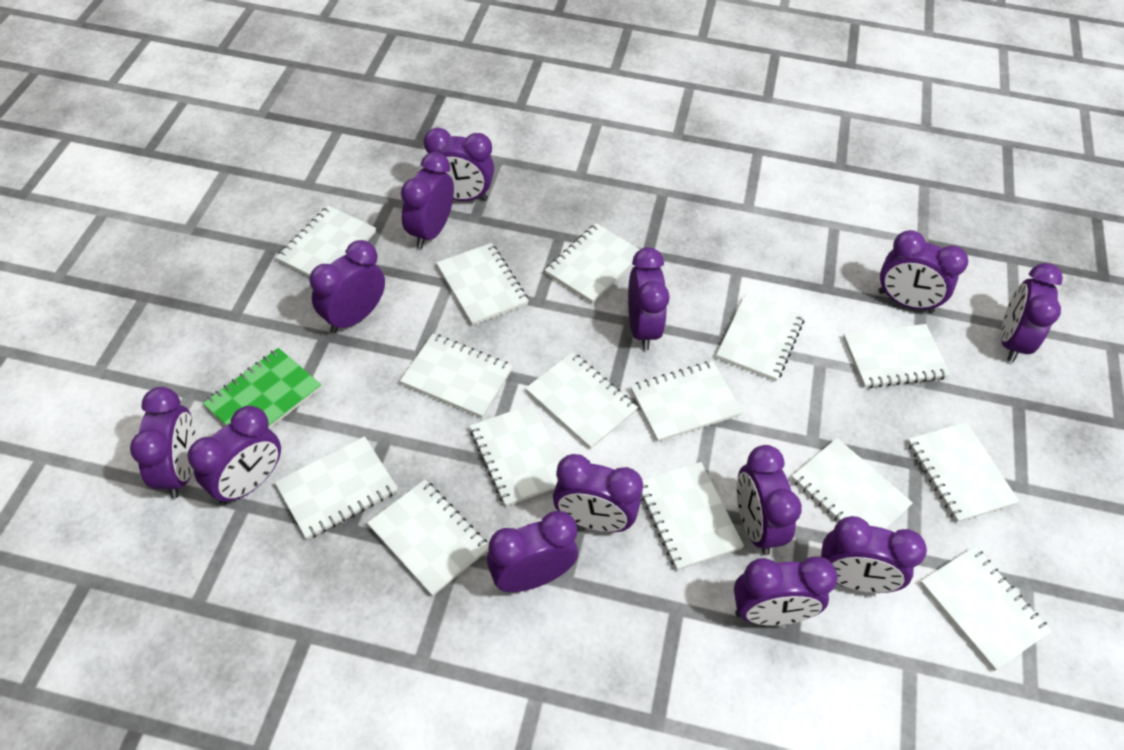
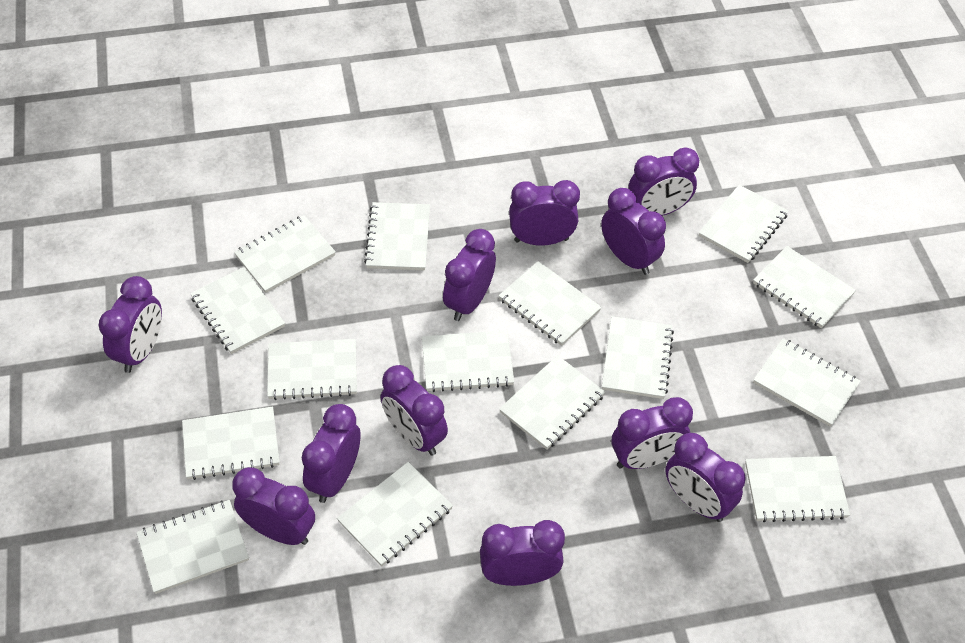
green notebook: 1 -> 0
purple clock: 13 -> 11

